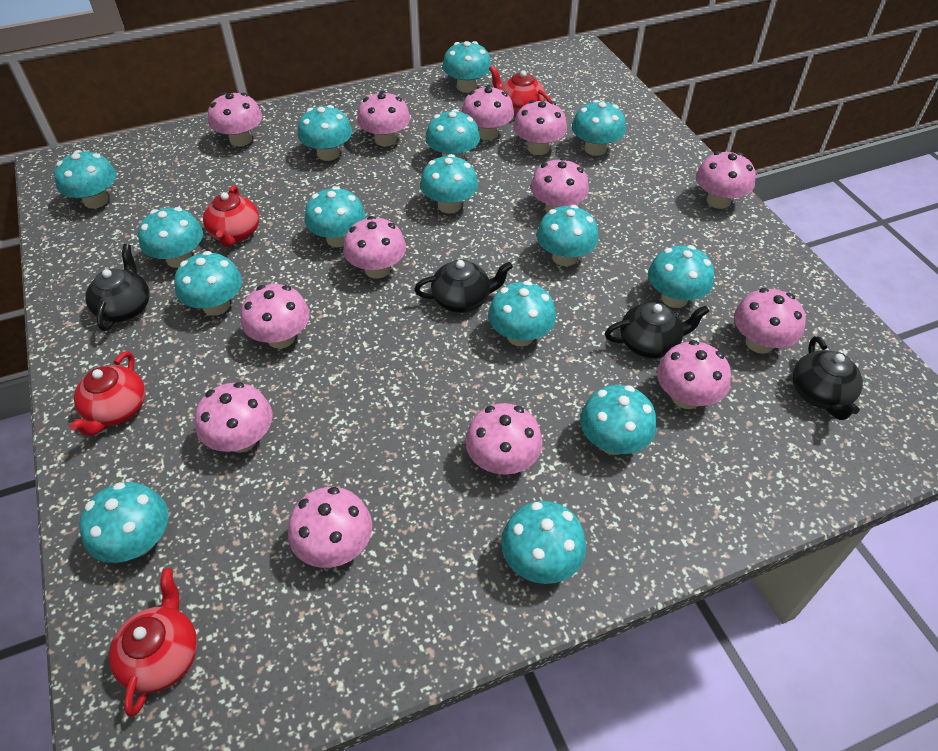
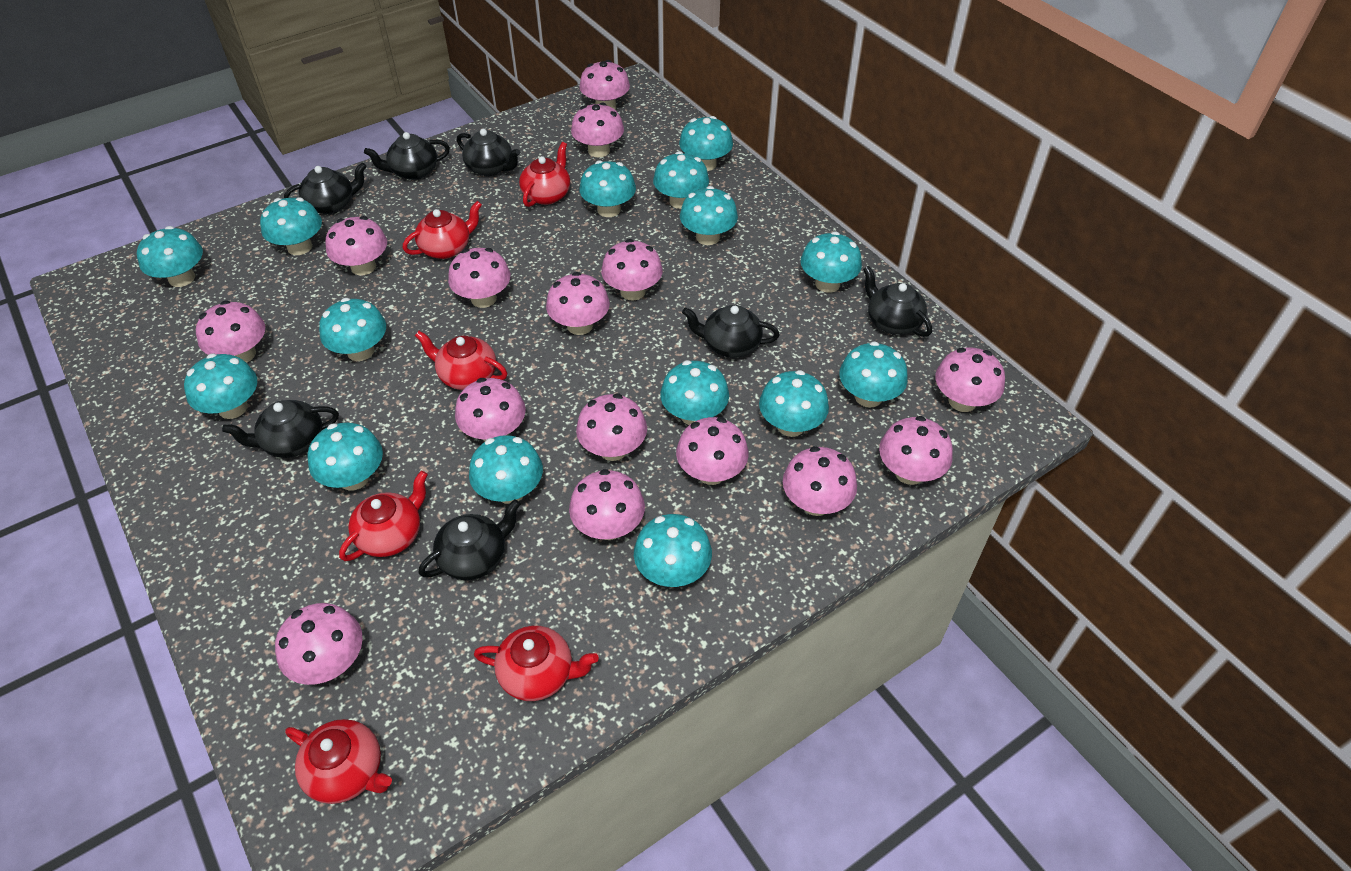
black teapot: 4 -> 7
pink mushroom: 13 -> 15
red teapot: 4 -> 6

